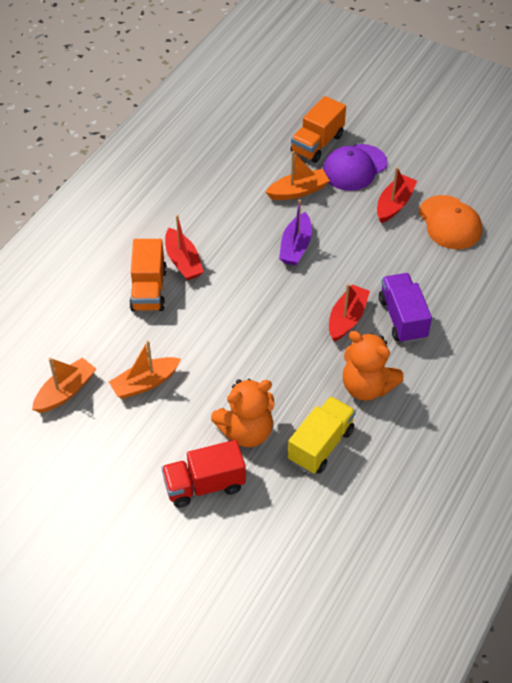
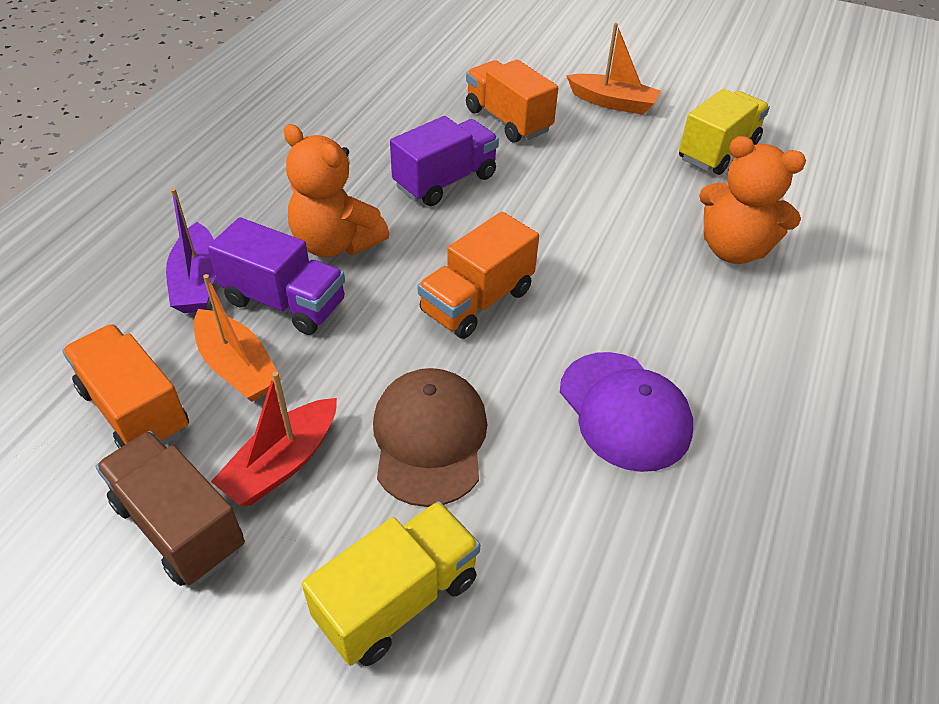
brown cap: 0 -> 1
brown truck: 0 -> 1
orange boat: 3 -> 2
orange cap: 1 -> 0
orange truck: 2 -> 3
purple truck: 1 -> 2
red boat: 3 -> 1
red truck: 1 -> 0
yellow truck: 1 -> 2

